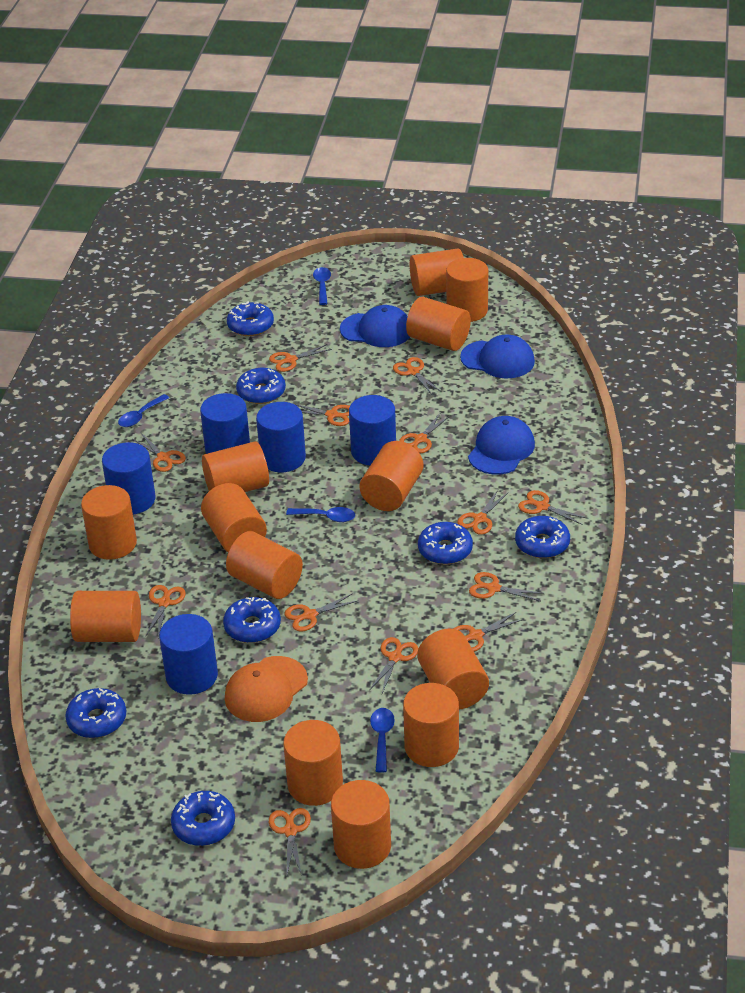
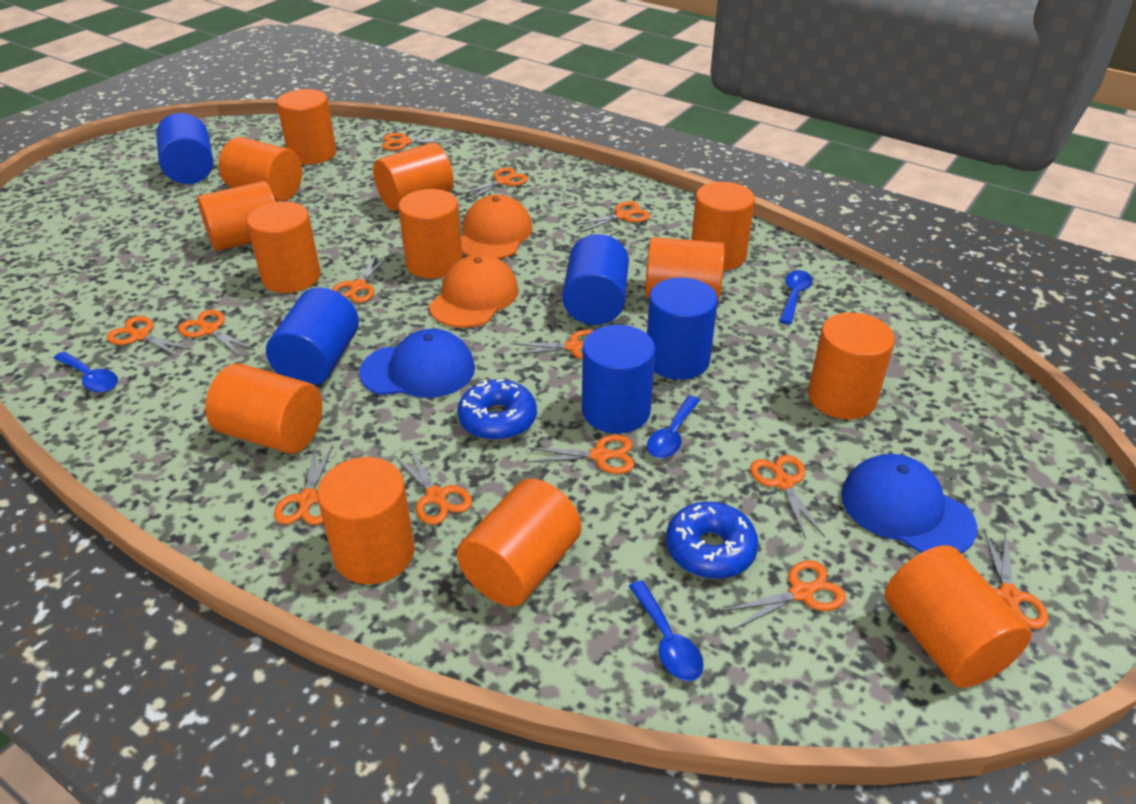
blue cap: 3 -> 2
blue donut: 7 -> 2
orange cap: 1 -> 2

